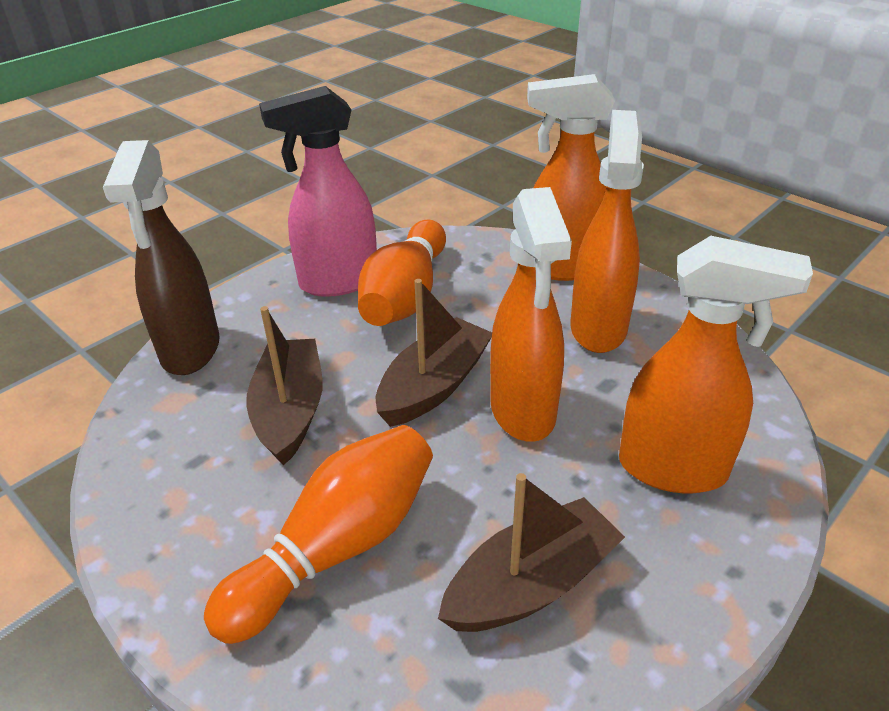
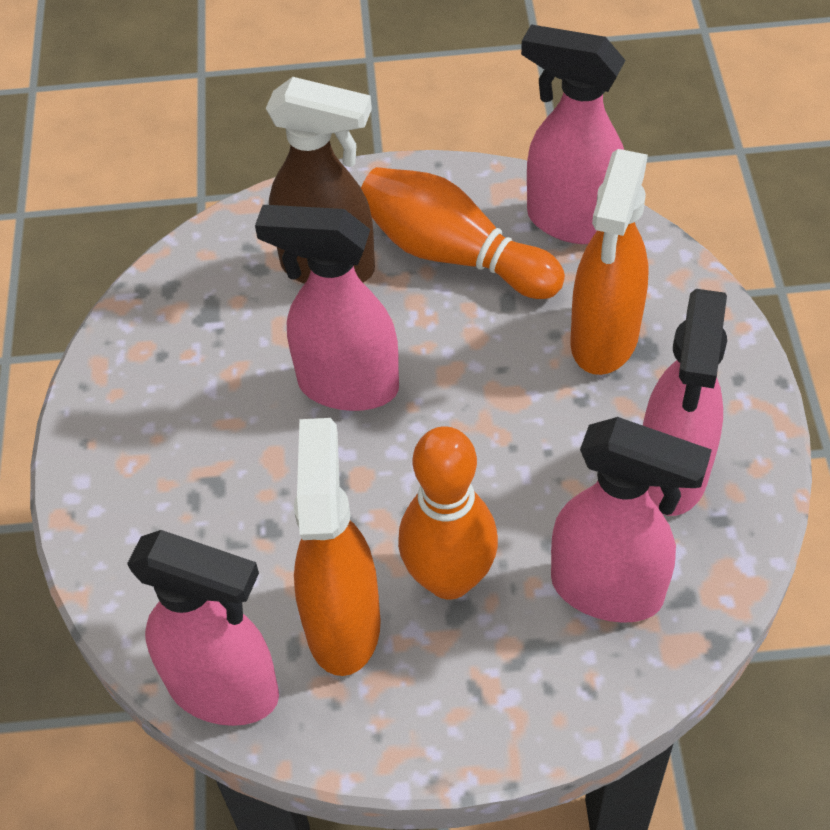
brown boat: 3 -> 0
orange spray bottle: 4 -> 2
pink spray bottle: 1 -> 5

